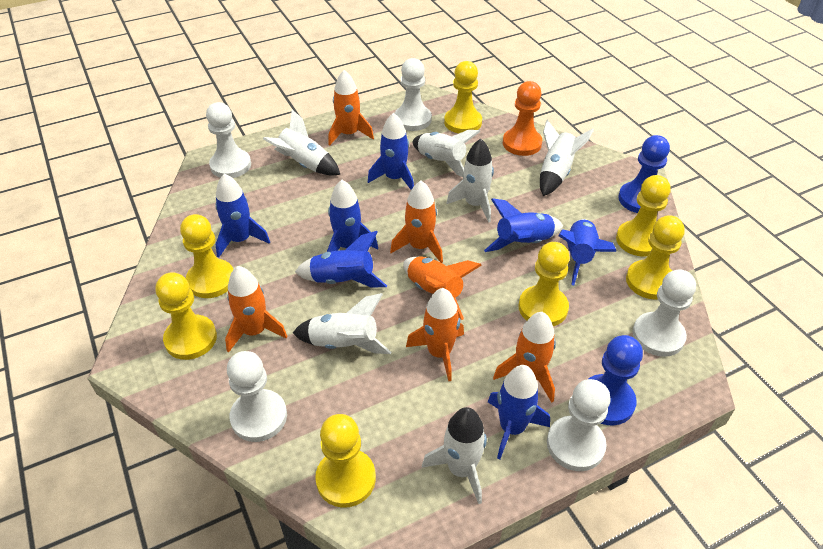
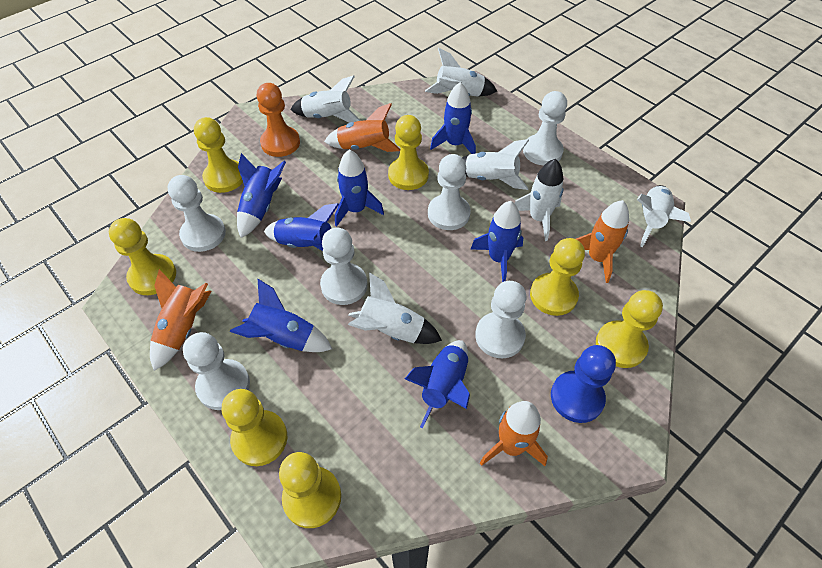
blue pawn: 2 -> 1
orange rocket: 6 -> 4
white pawn: 5 -> 6

